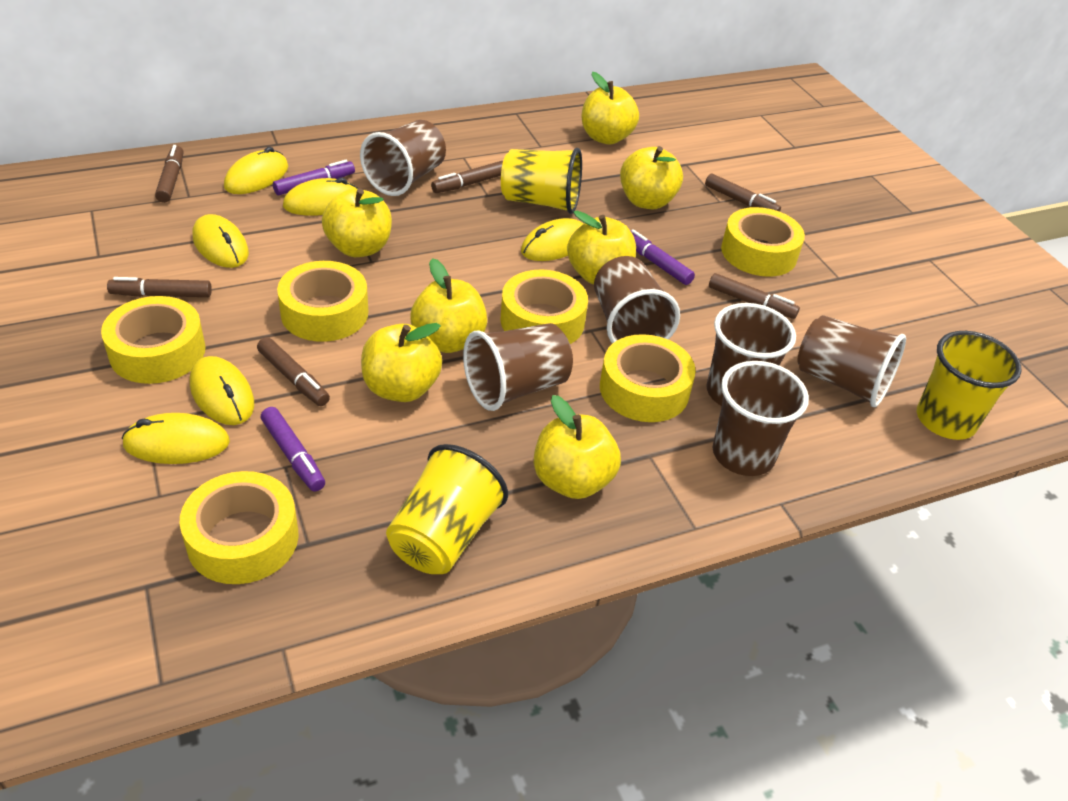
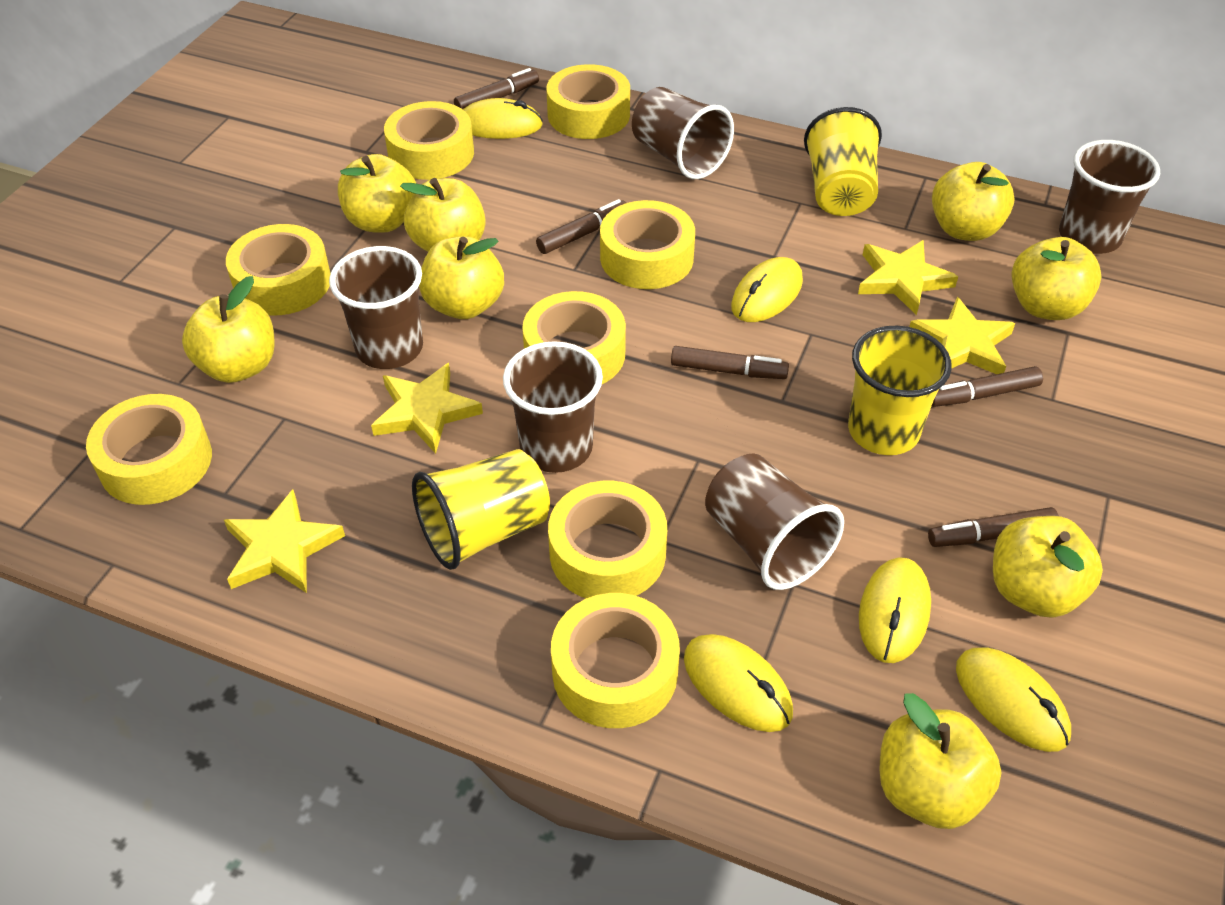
brown cup: 6 -> 5
brown marker: 6 -> 5
purple marker: 3 -> 0
yellow apple: 7 -> 8
yellow mouse: 6 -> 5
yellow star: 0 -> 4
yellow tape: 6 -> 8

